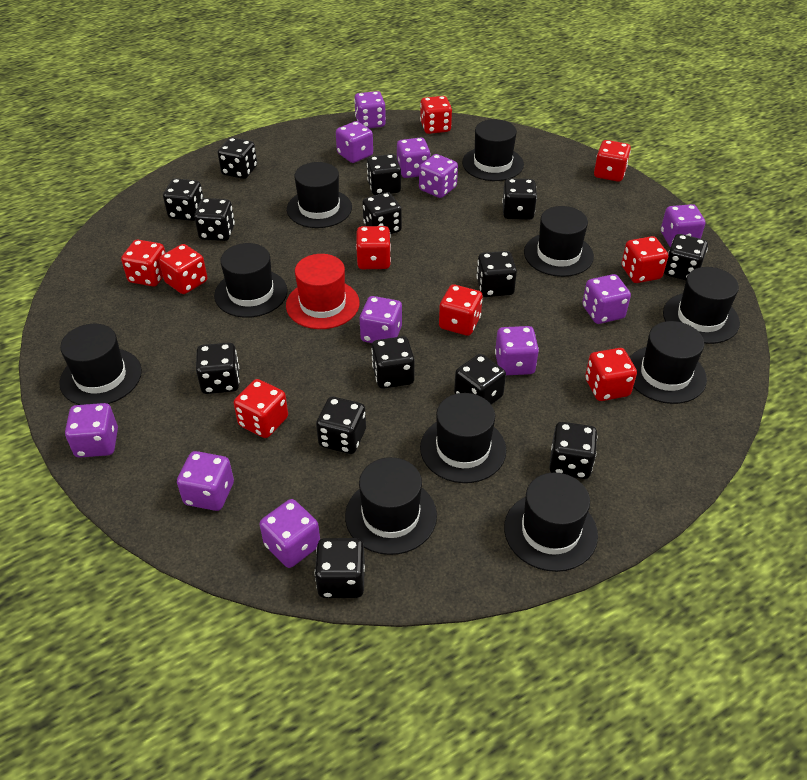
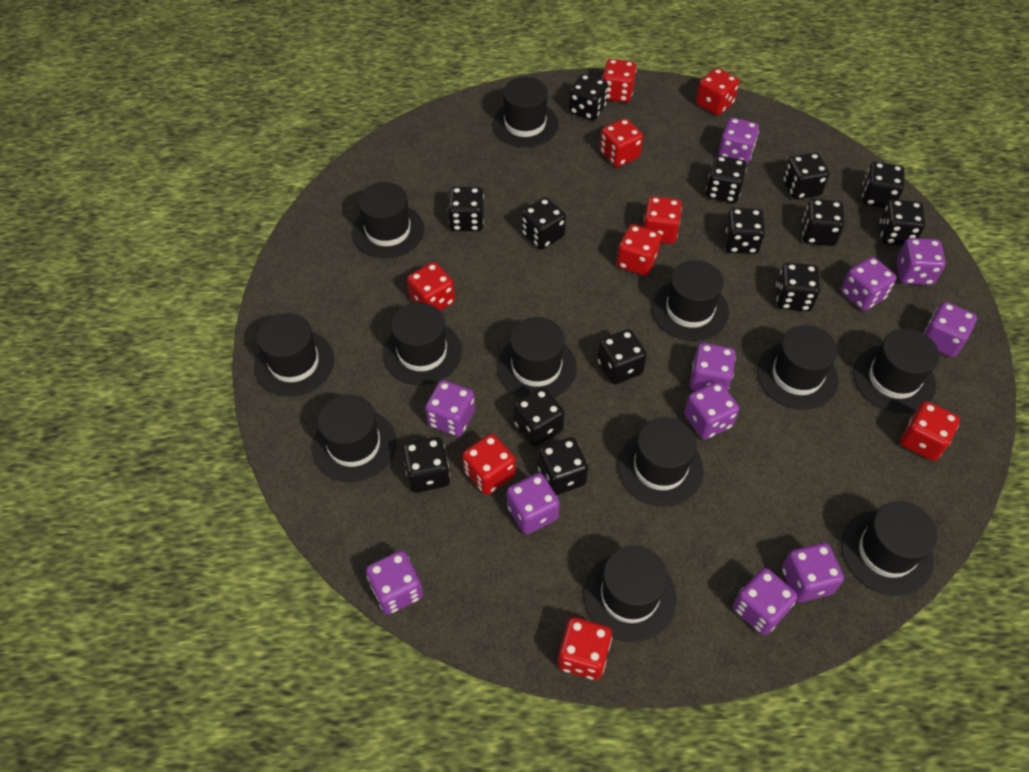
black hat: 10 -> 12
red hat: 1 -> 0

